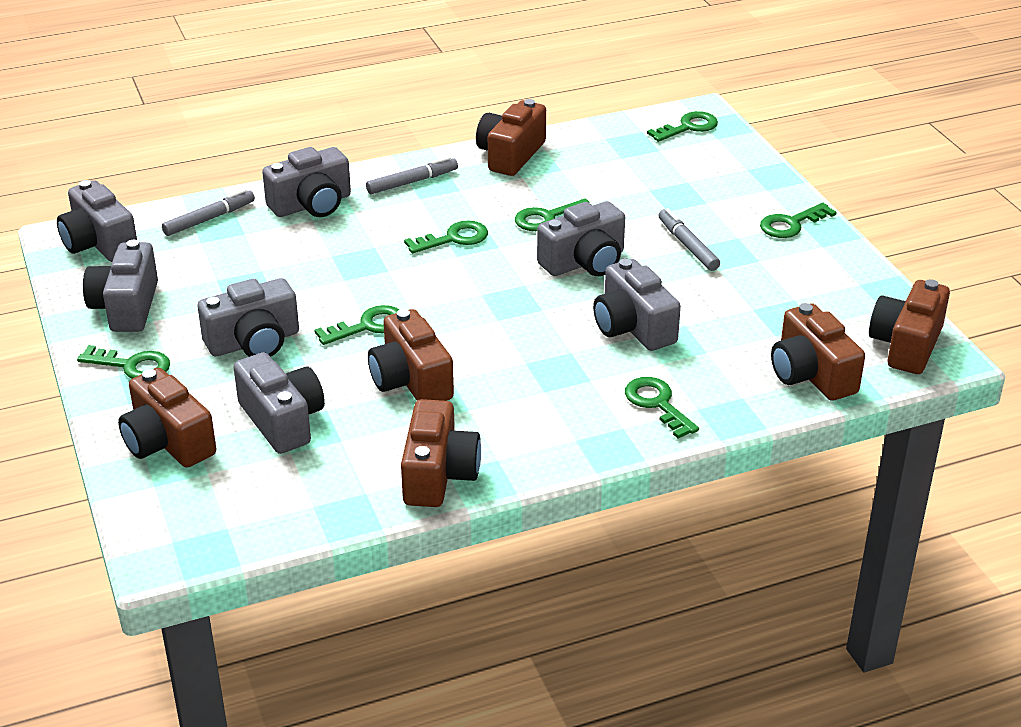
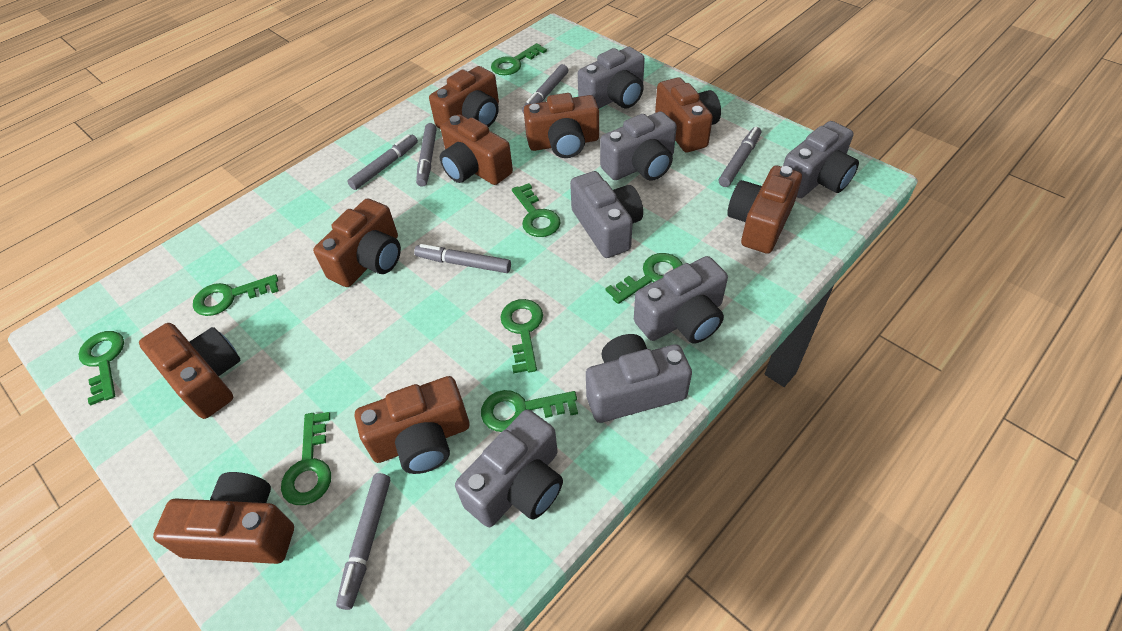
brown camera: 6 -> 9
green key: 7 -> 8
grey marker: 3 -> 6

